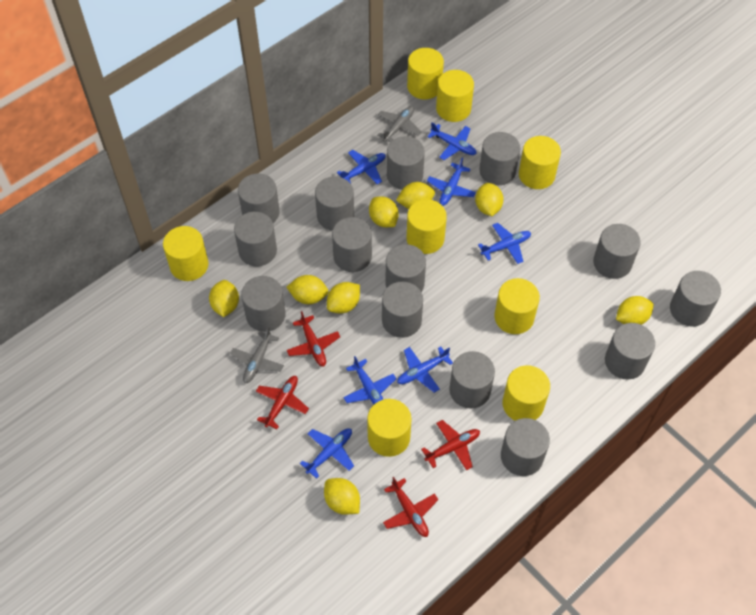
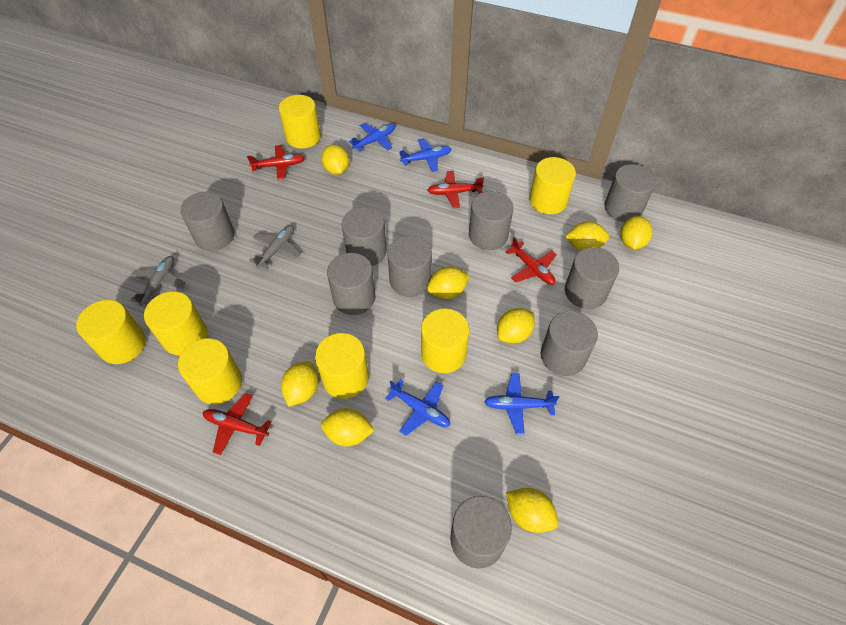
blue plane: 7 -> 4
grey cylinder: 14 -> 9
yellow cylinder: 8 -> 7

